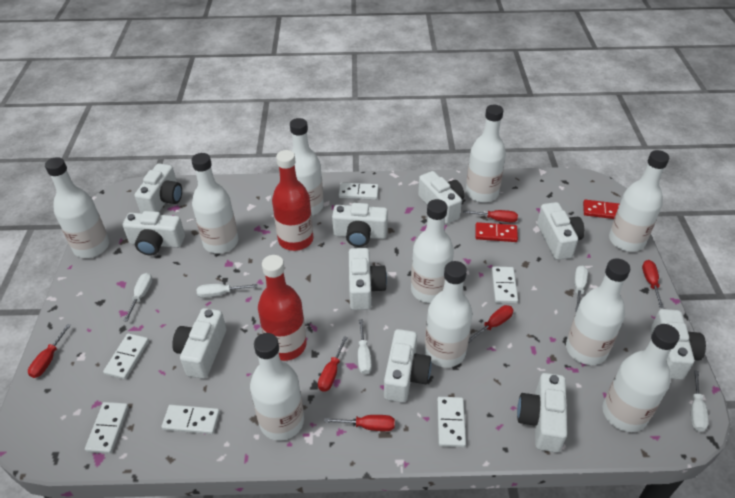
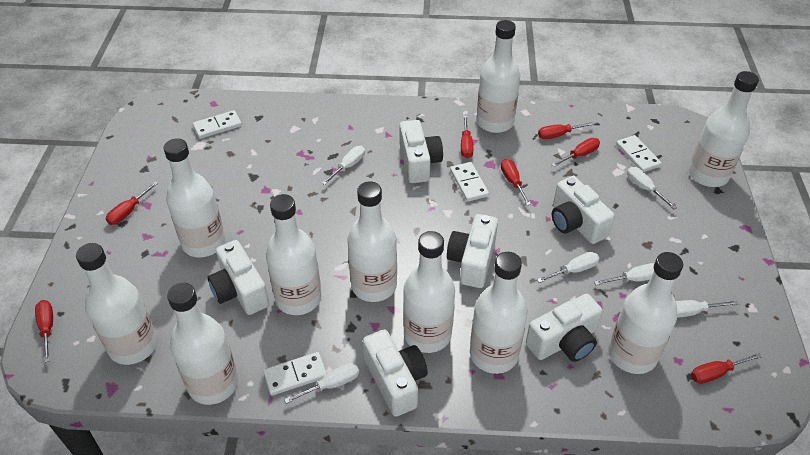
red bottle: 2 -> 0
red domino: 2 -> 0
red screwdriver: 6 -> 7
white camera: 10 -> 6
white domino: 6 -> 4
white screwdriver: 5 -> 6

